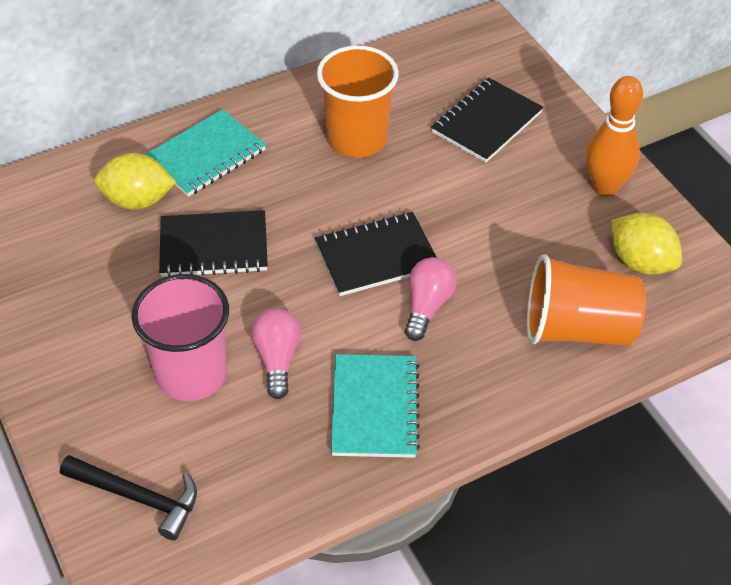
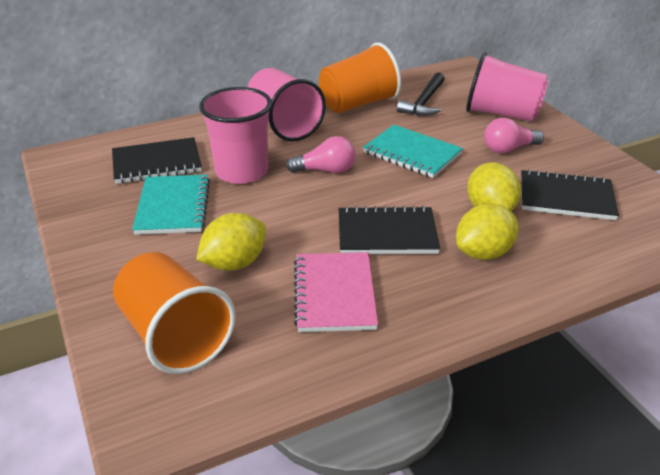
orange bowling pin: 1 -> 0
pink cup: 1 -> 3
pink notebook: 0 -> 1
yellow lemon: 2 -> 3

